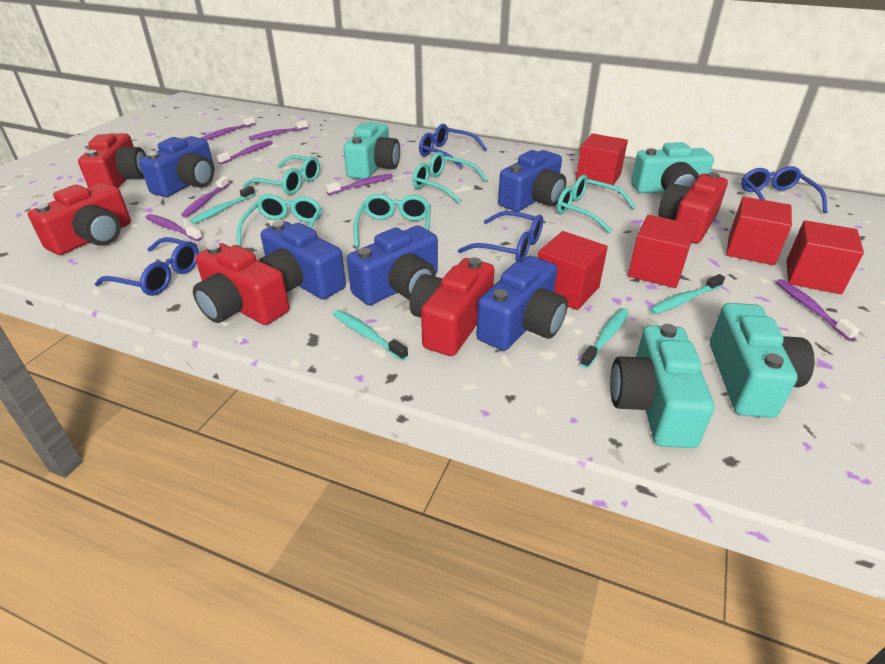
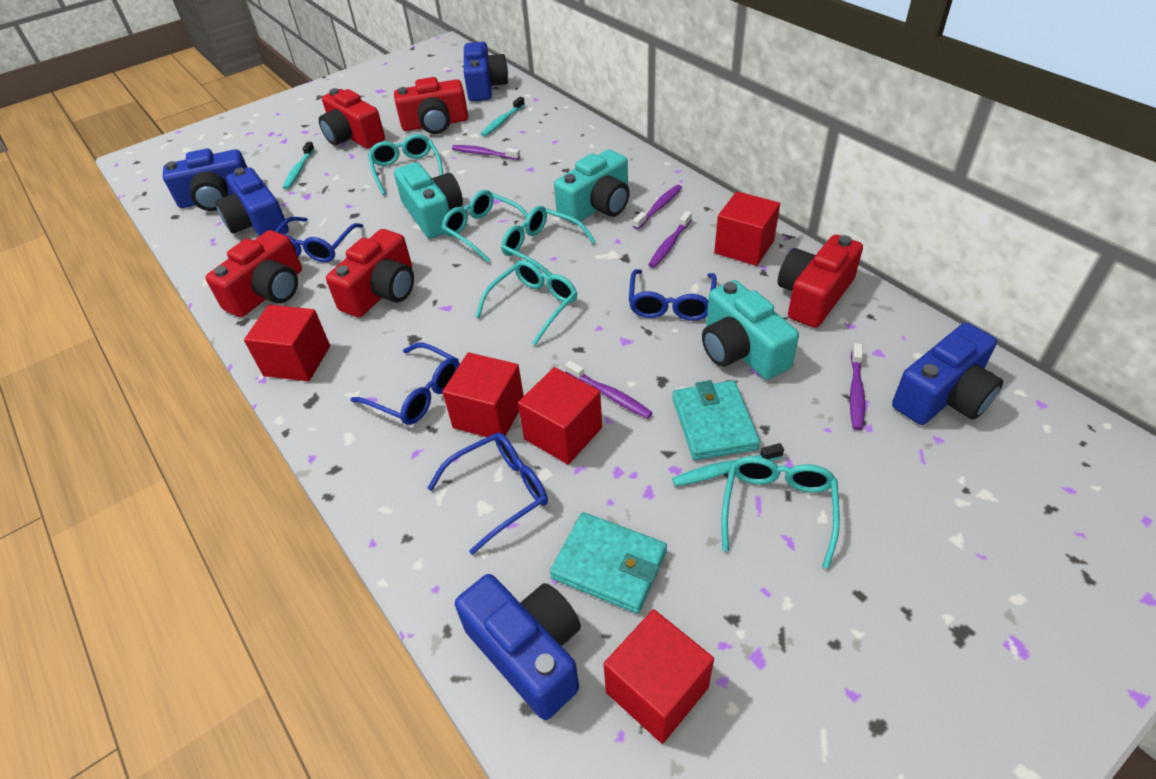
purple toothbrush: 7 -> 5
turquoise camera: 4 -> 3
turquoise toothbrush: 4 -> 3
turquoise wallet: 0 -> 2

